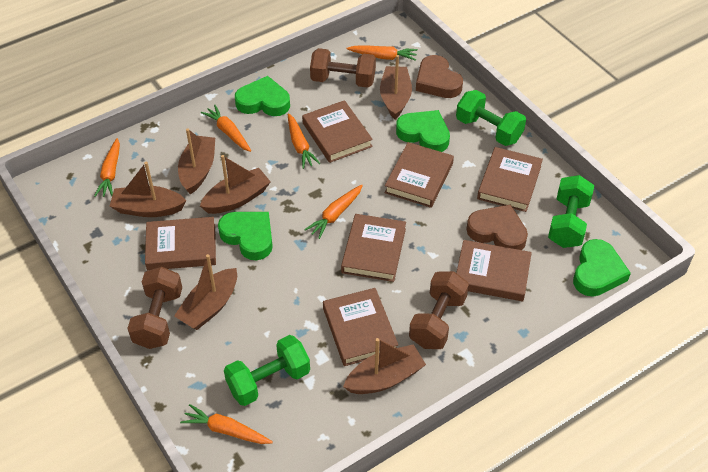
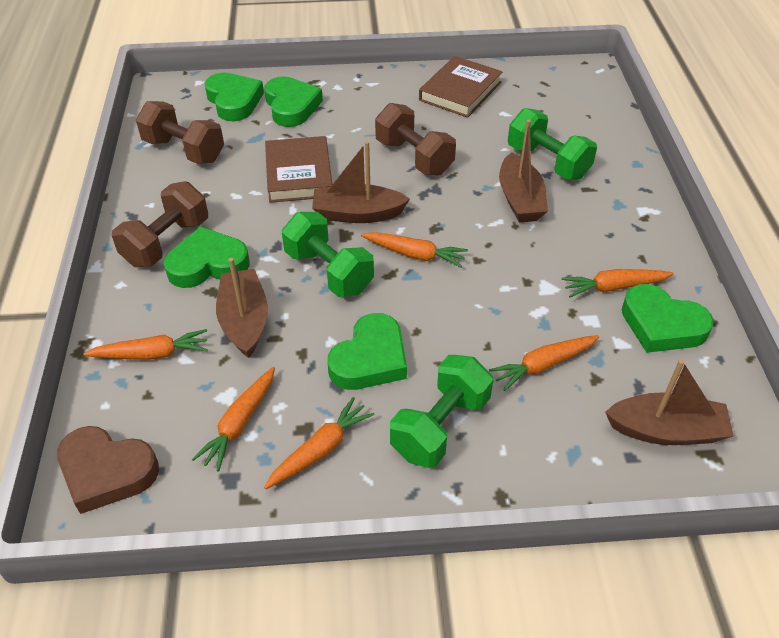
brown boat: 6 -> 4
brown book: 7 -> 2
brown heart: 2 -> 1
green heart: 4 -> 5

